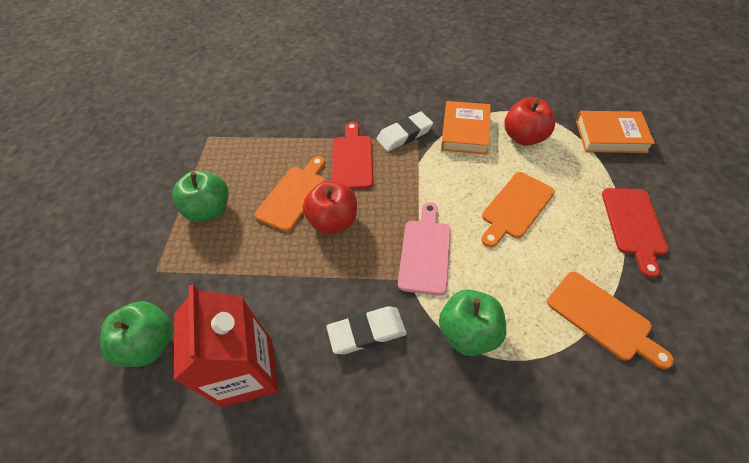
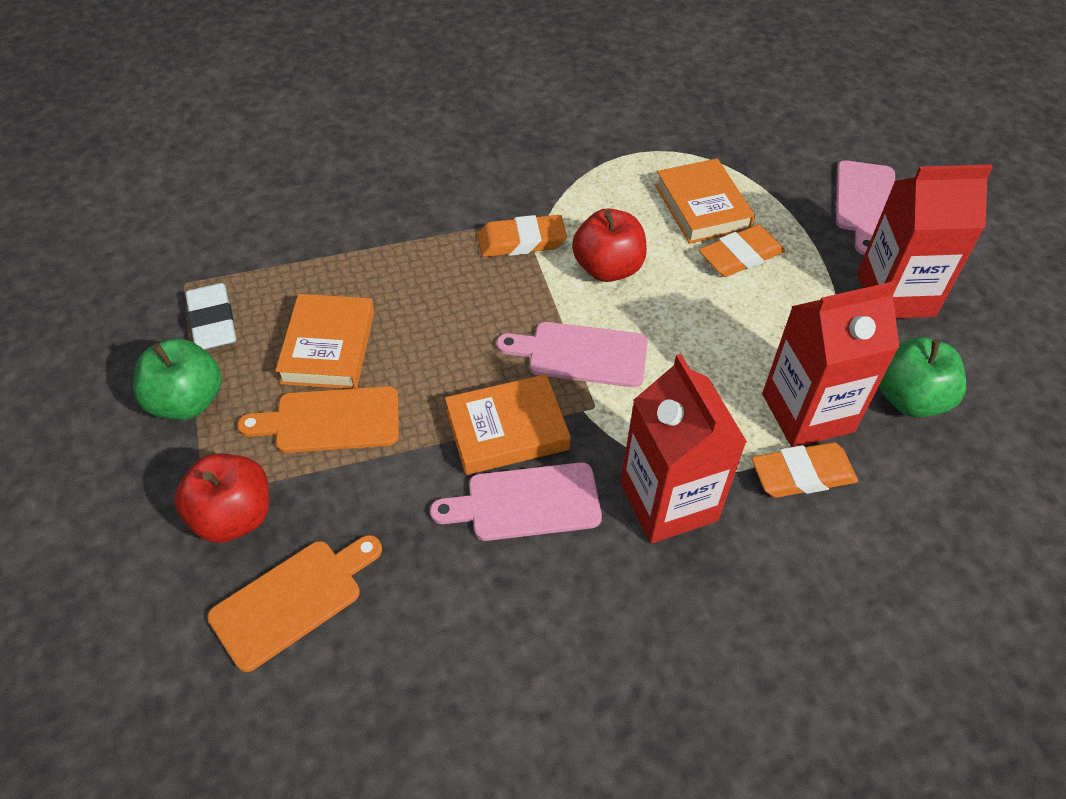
green apple: 3 -> 2
orange book: 2 -> 3
orange cutting board: 3 -> 2
orange eraser: 0 -> 3
pink cutting board: 1 -> 3
red carton: 1 -> 3
red cutting board: 2 -> 0
white eraser: 2 -> 1

